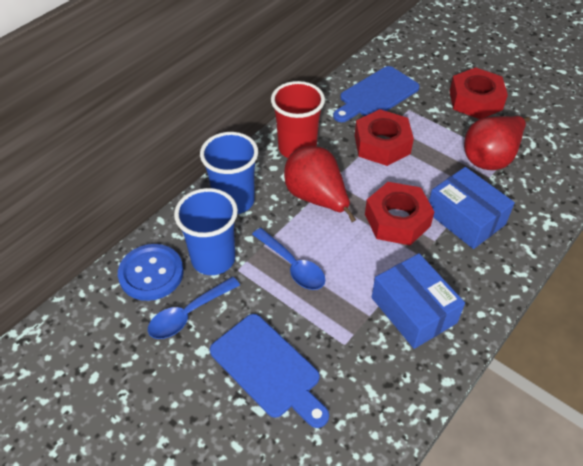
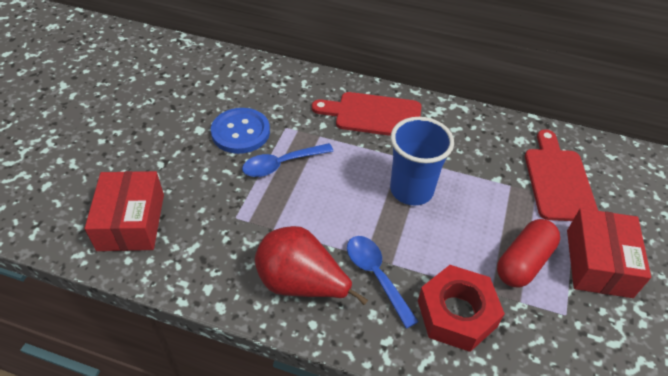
blue box: 2 -> 0
blue cup: 2 -> 1
blue cutting board: 2 -> 0
red box: 0 -> 2
red capsule: 0 -> 1
red cup: 1 -> 0
red cutting board: 0 -> 2
red nut: 3 -> 1
red pear: 2 -> 1

